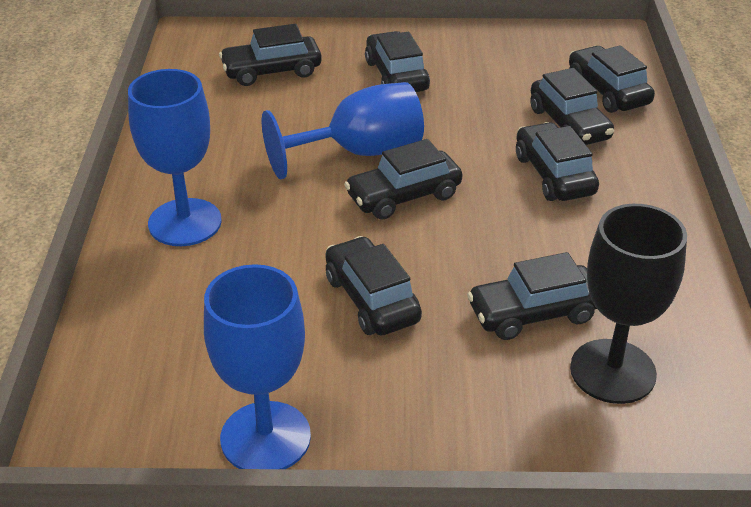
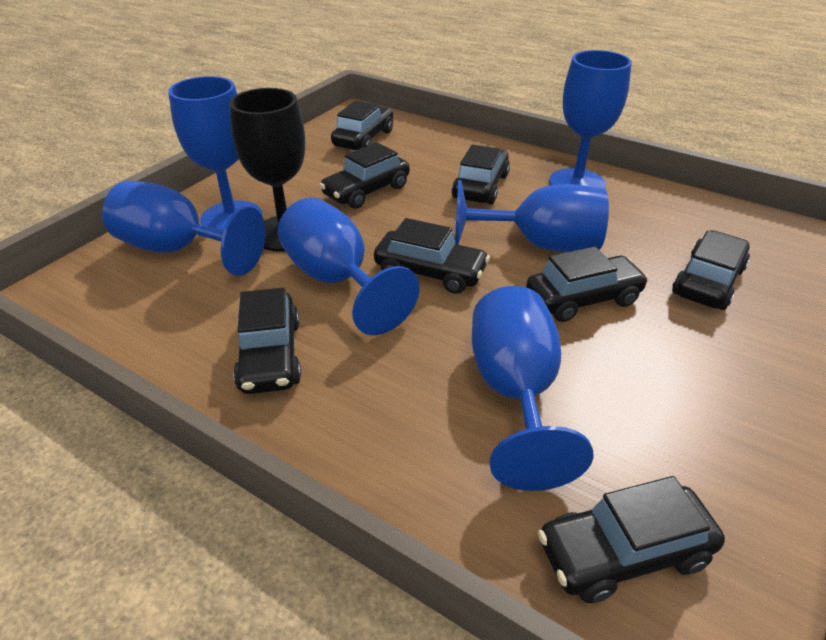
blue goblet: 3 -> 6

